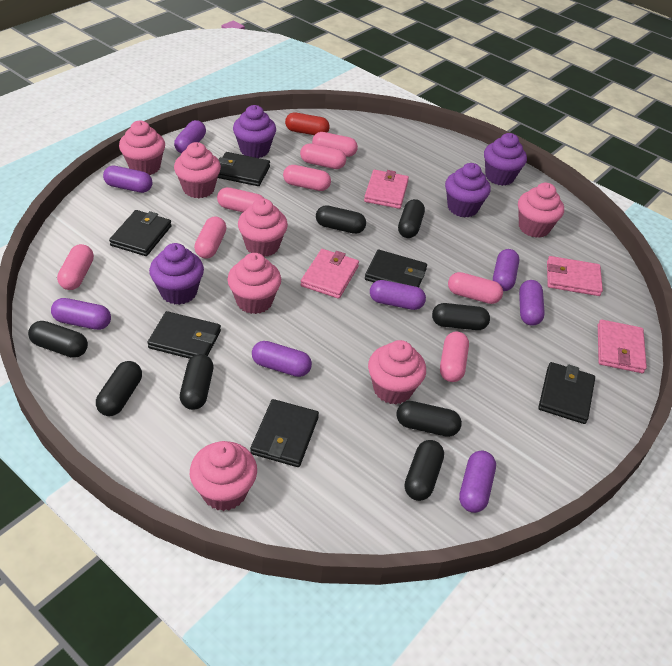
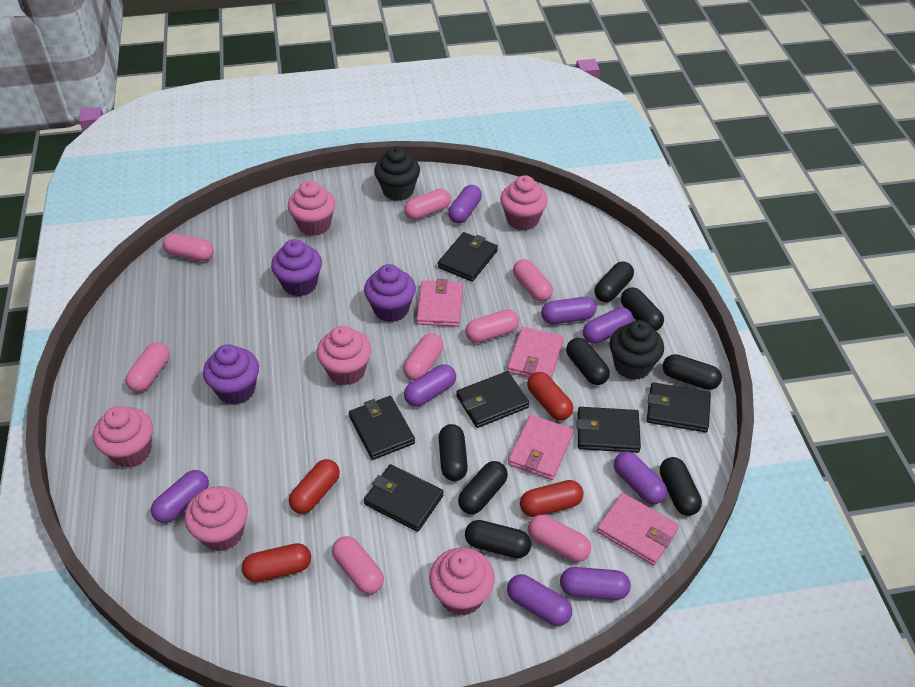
black cupcake: 0 -> 2
pink cupcake: 7 -> 6
purple cupcake: 4 -> 3
red capsule: 1 -> 4

